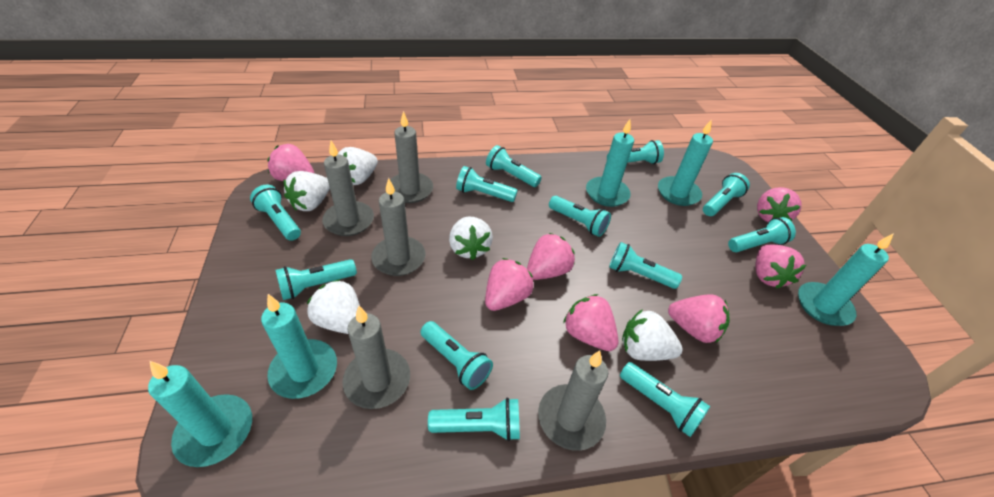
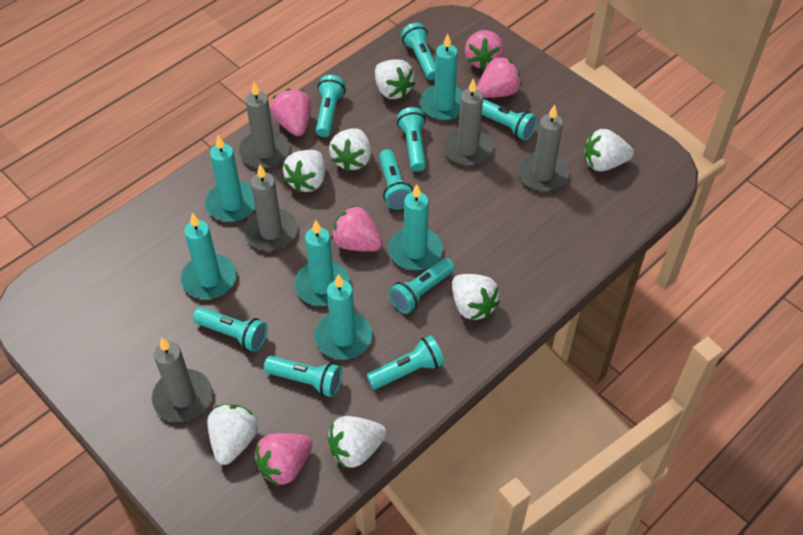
pink strawberry: 7 -> 5
turquoise candle: 5 -> 6
turquoise flashlight: 12 -> 9
white strawberry: 5 -> 7

